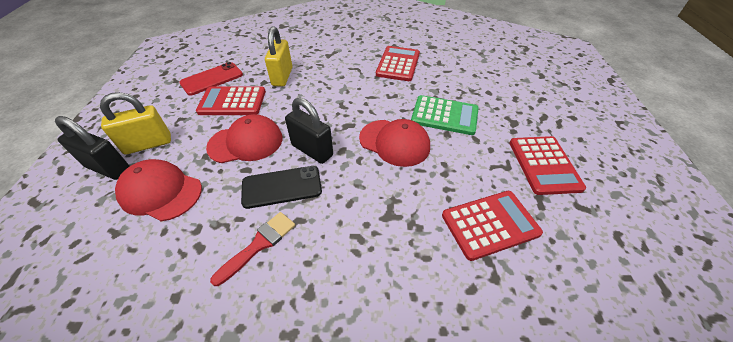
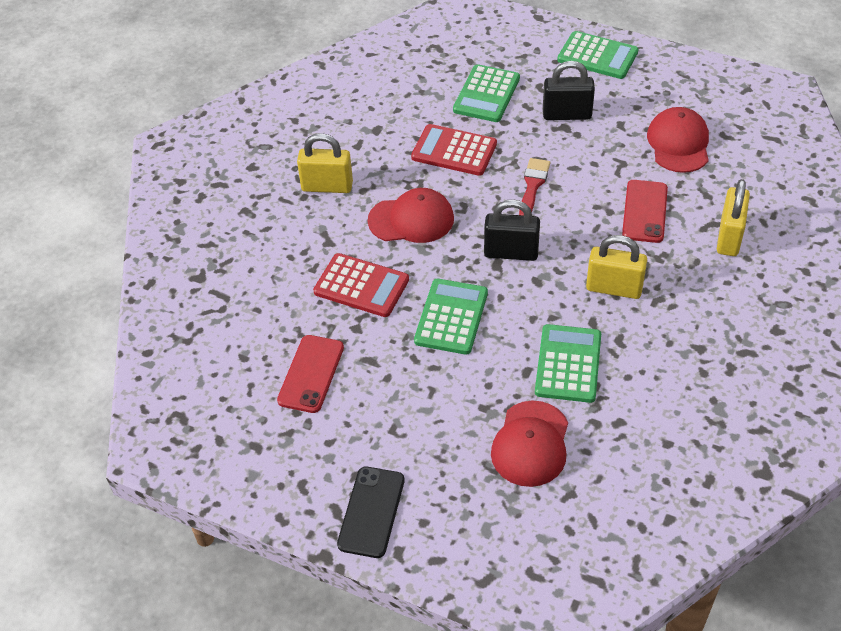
green calculator: 1 -> 4
red calculator: 4 -> 2
red phone: 1 -> 2
yellow padlock: 2 -> 3

